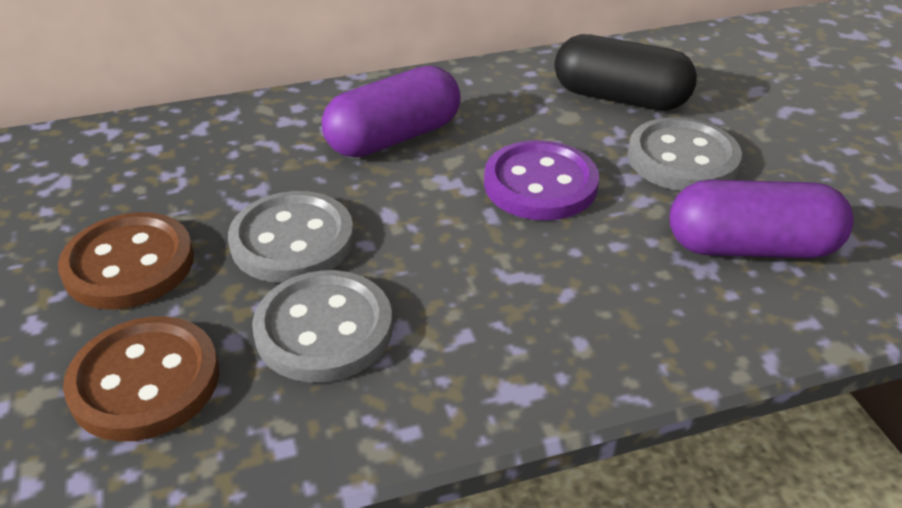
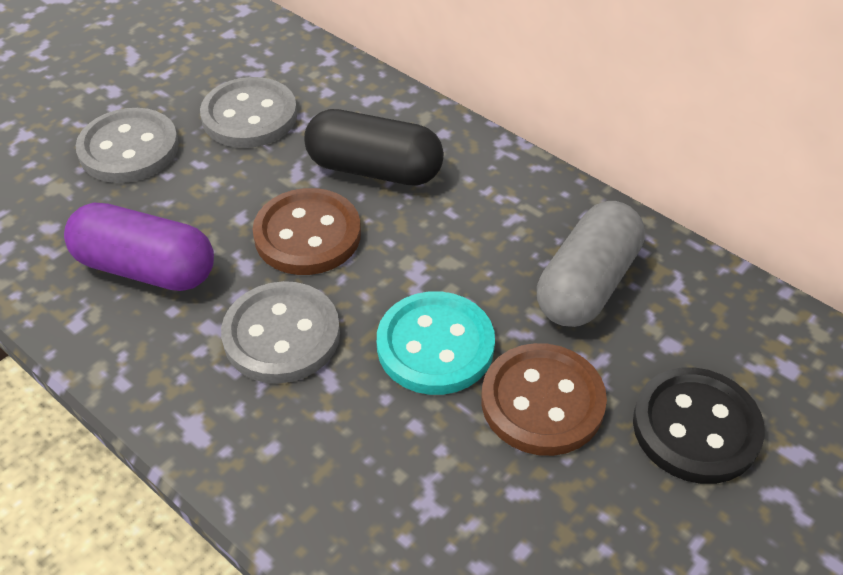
black button: 0 -> 1
grey capsule: 0 -> 1
purple button: 1 -> 0
purple capsule: 2 -> 1
turquoise button: 0 -> 1

